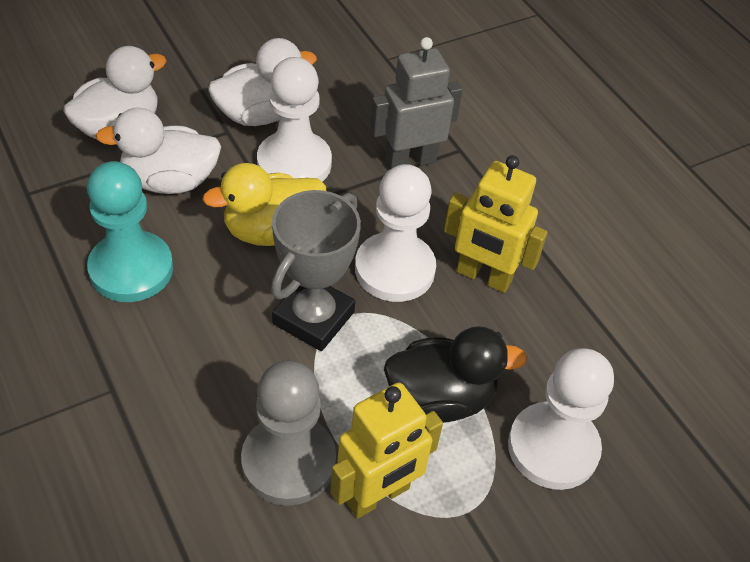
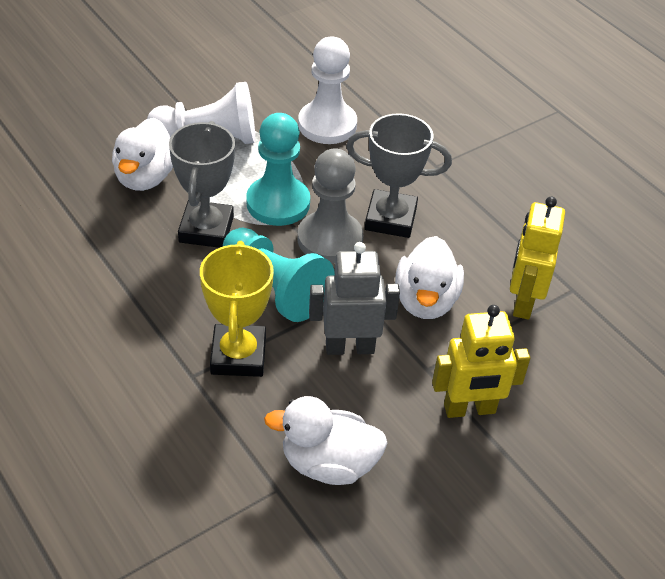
black duck: 1 -> 0
grey trophy: 1 -> 2
turquoise pawn: 1 -> 2
white pawn: 3 -> 2
yellow duck: 1 -> 0
yellow trophy: 0 -> 1

